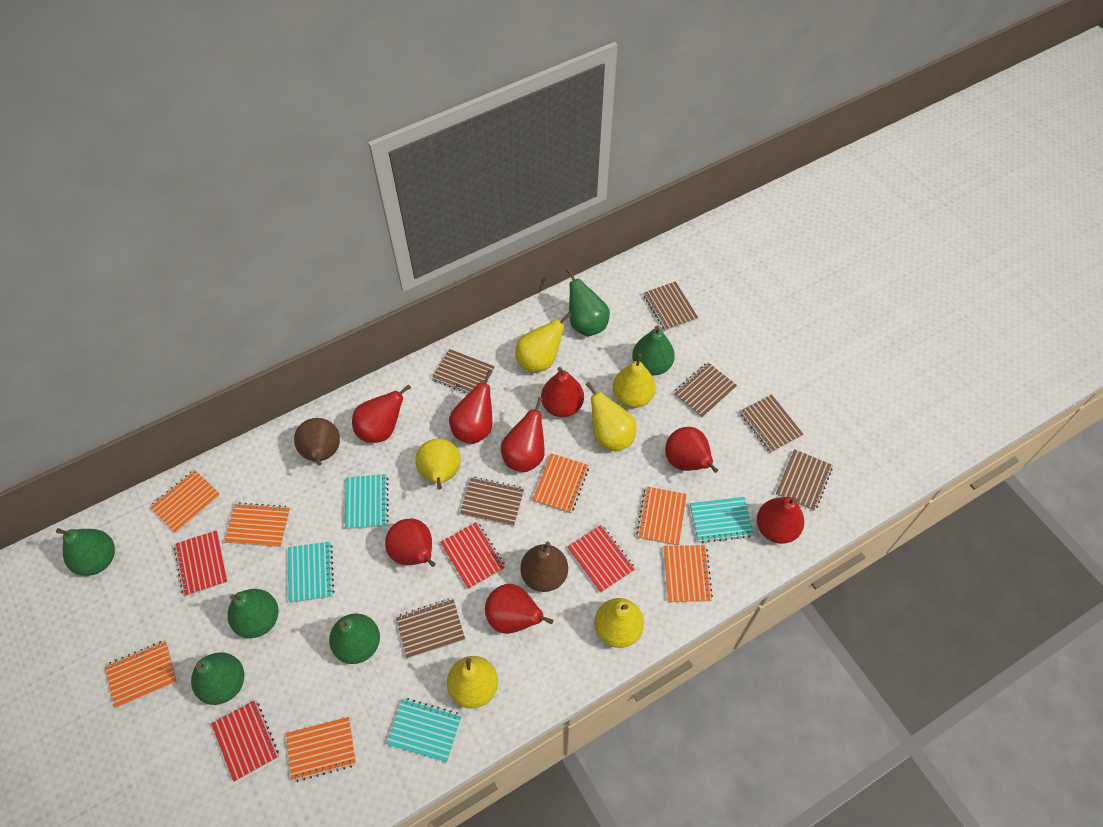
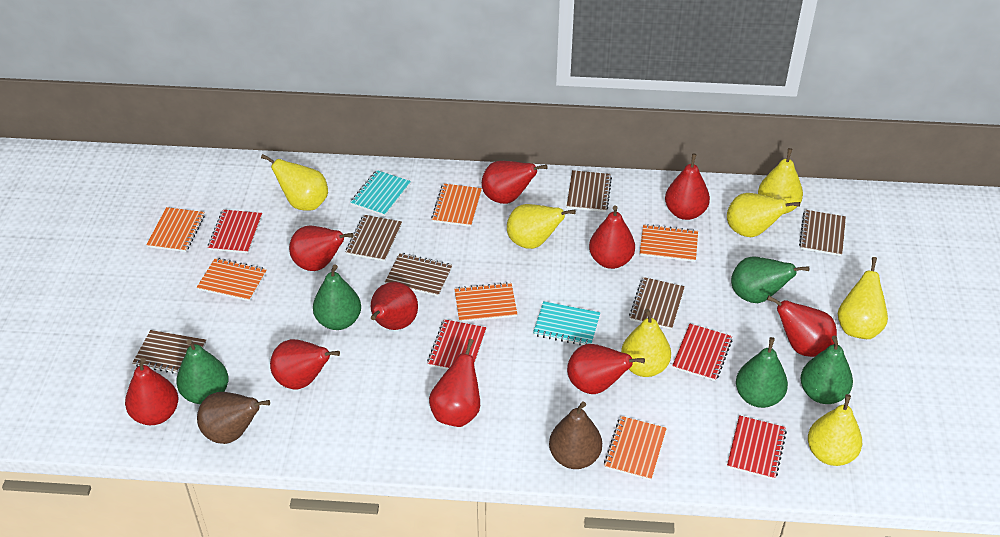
brown notebook: 7 -> 6
green pear: 6 -> 5
orange notebook: 7 -> 6
red pear: 8 -> 10
turquoise notebook: 4 -> 2
yellow pear: 6 -> 7

